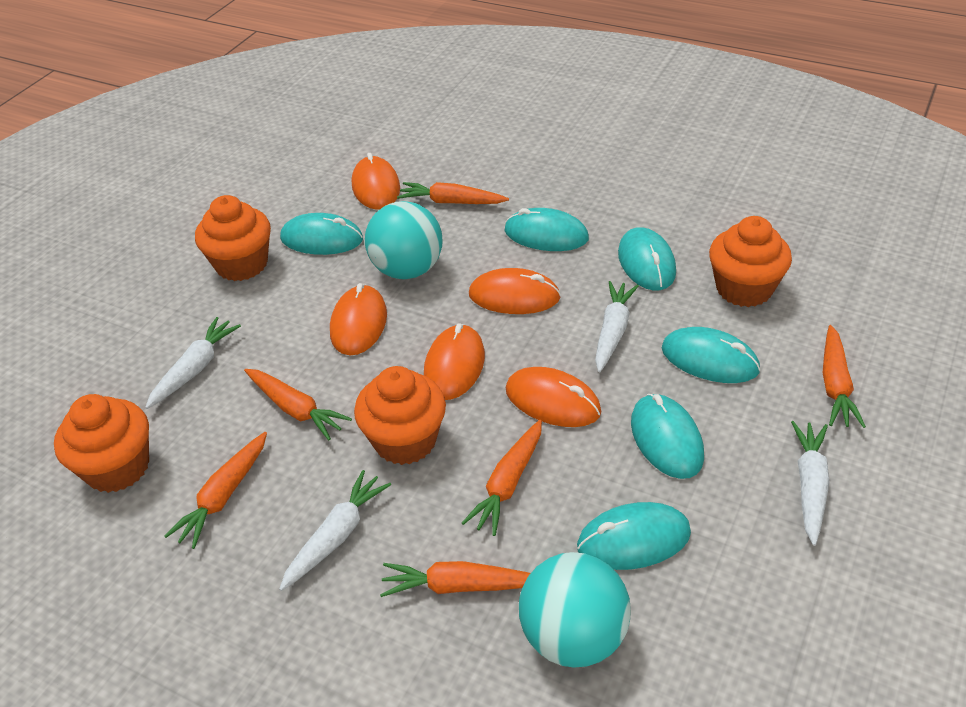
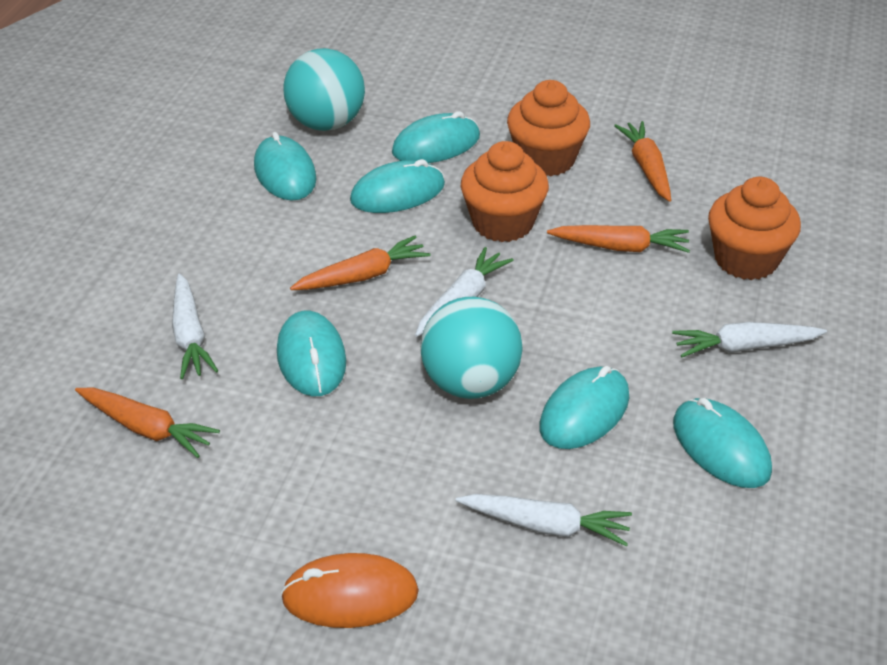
orange carrot: 6 -> 4
orange cupcake: 4 -> 3
orange mouse: 5 -> 1

